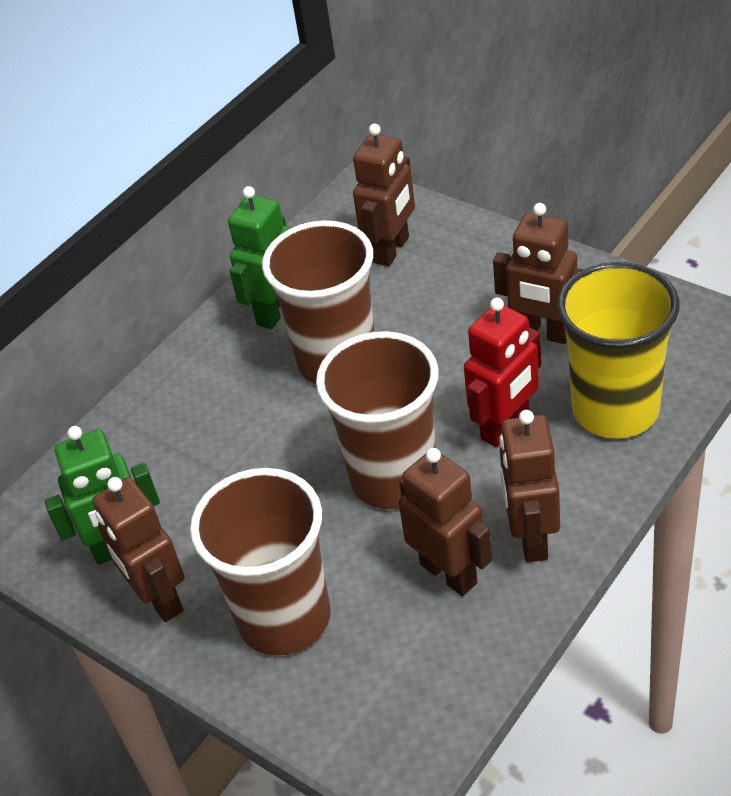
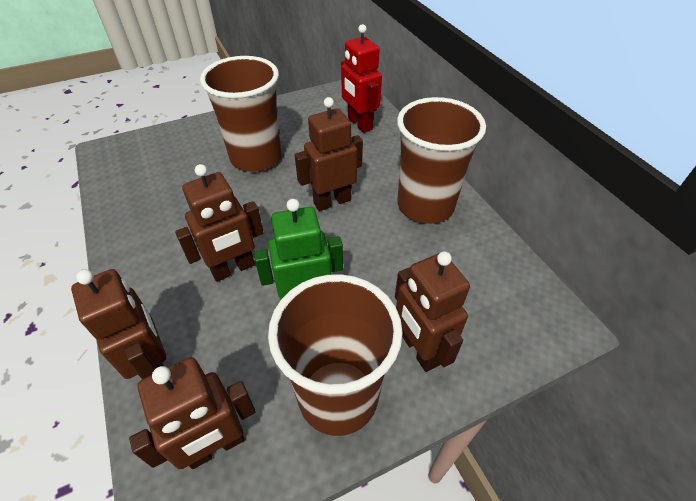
green robot: 2 -> 1
yellow cup: 1 -> 0

